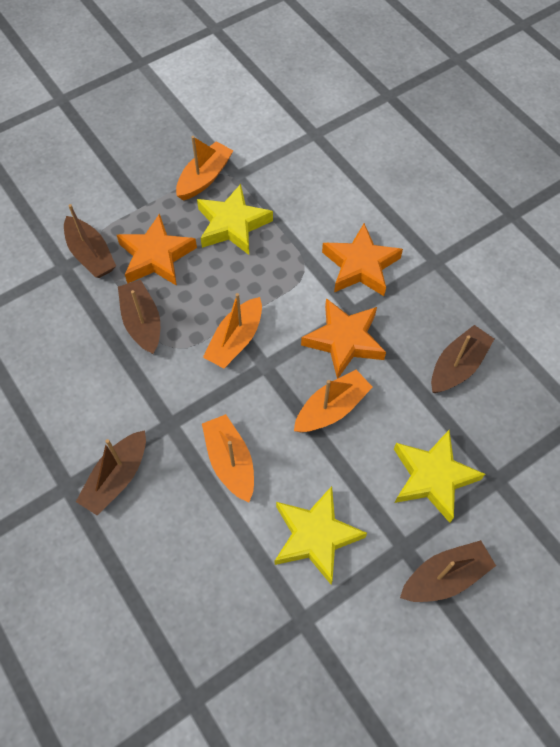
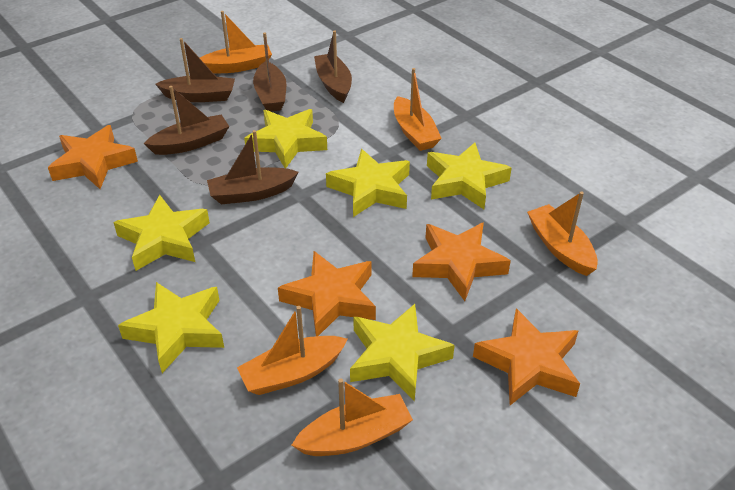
orange boat: 4 -> 5
orange star: 3 -> 4
yellow star: 3 -> 6

